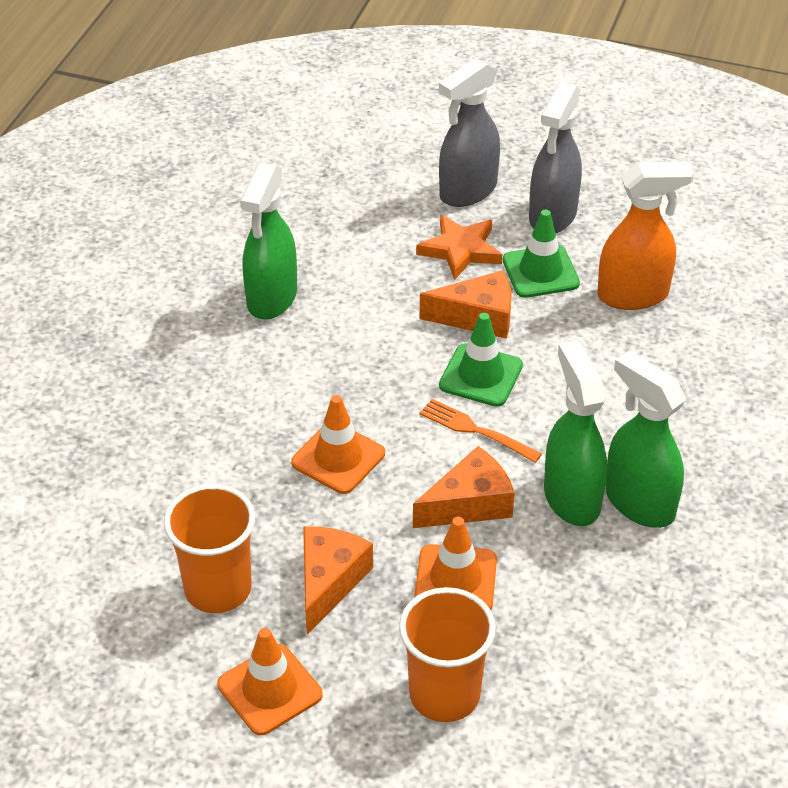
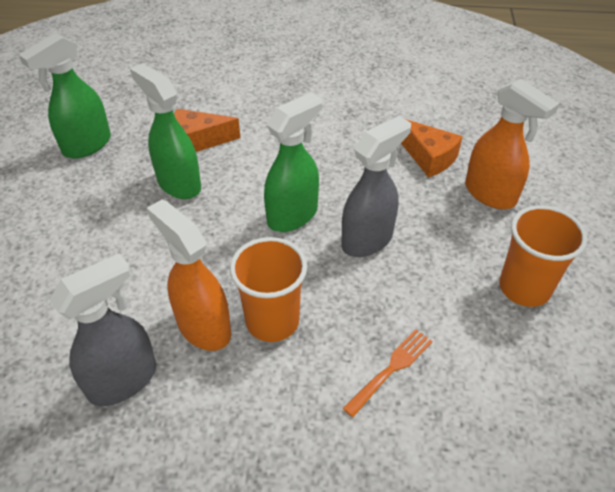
green traffic cone: 2 -> 0
orange cheese: 3 -> 2
orange spray bottle: 1 -> 2
orange star: 1 -> 0
orange traffic cone: 3 -> 0

